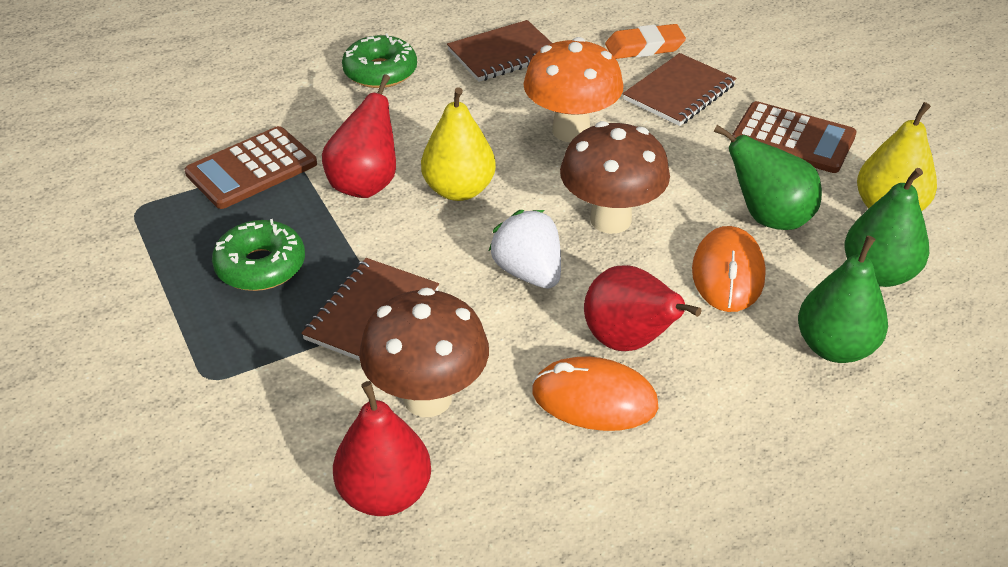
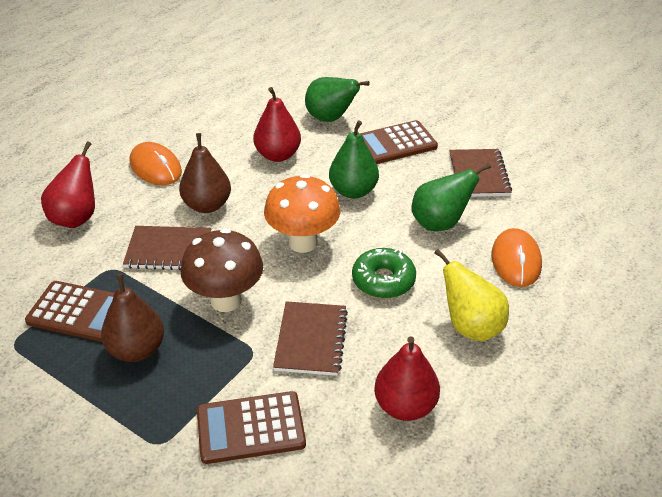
brown calculator: 2 -> 3
brown mushroom: 2 -> 1
brown pear: 0 -> 2
green donut: 2 -> 1
orange eraser: 1 -> 0
white strawberry: 1 -> 0
yellow pear: 2 -> 1

